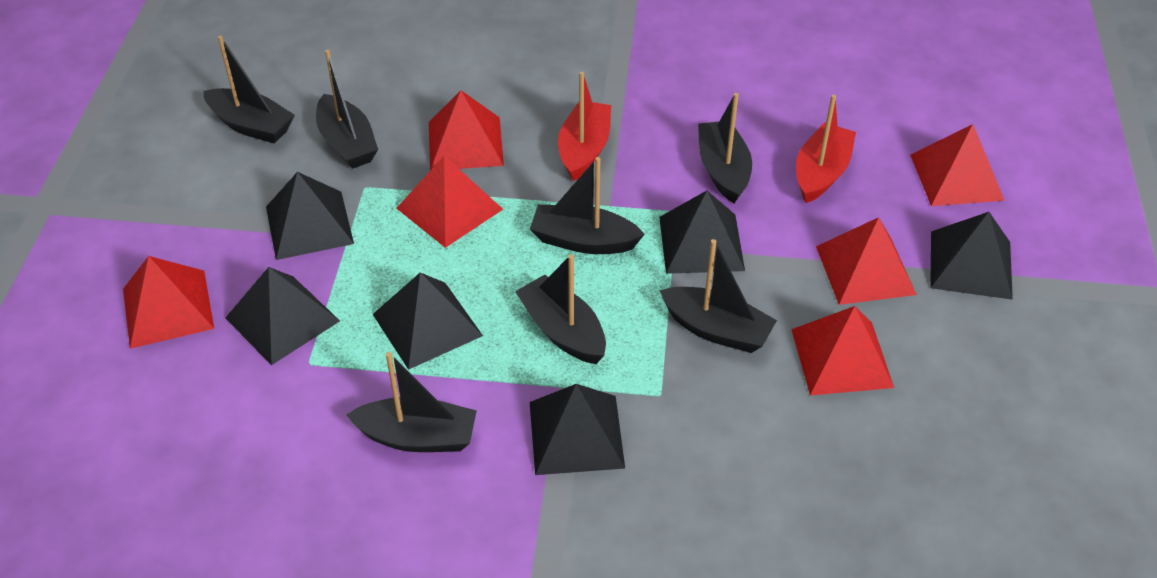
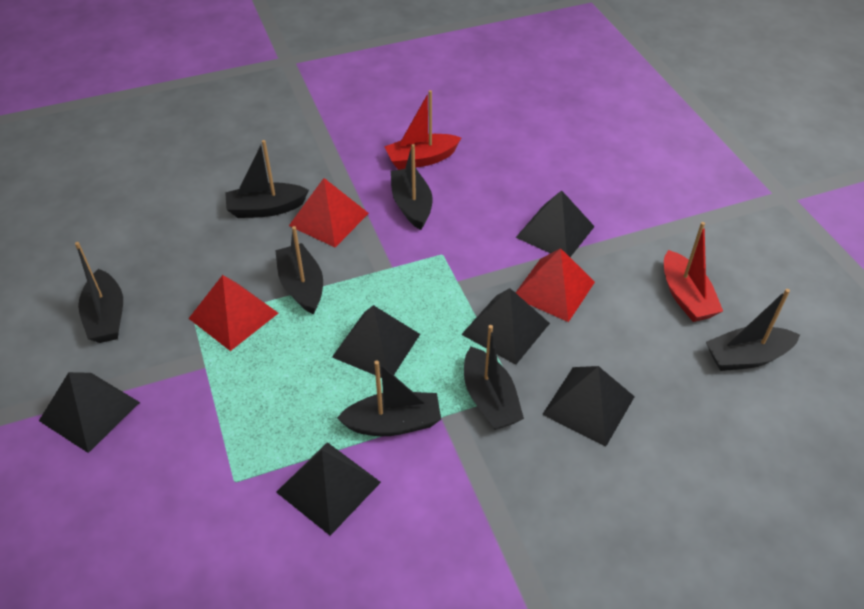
red pyramid: 6 -> 3

